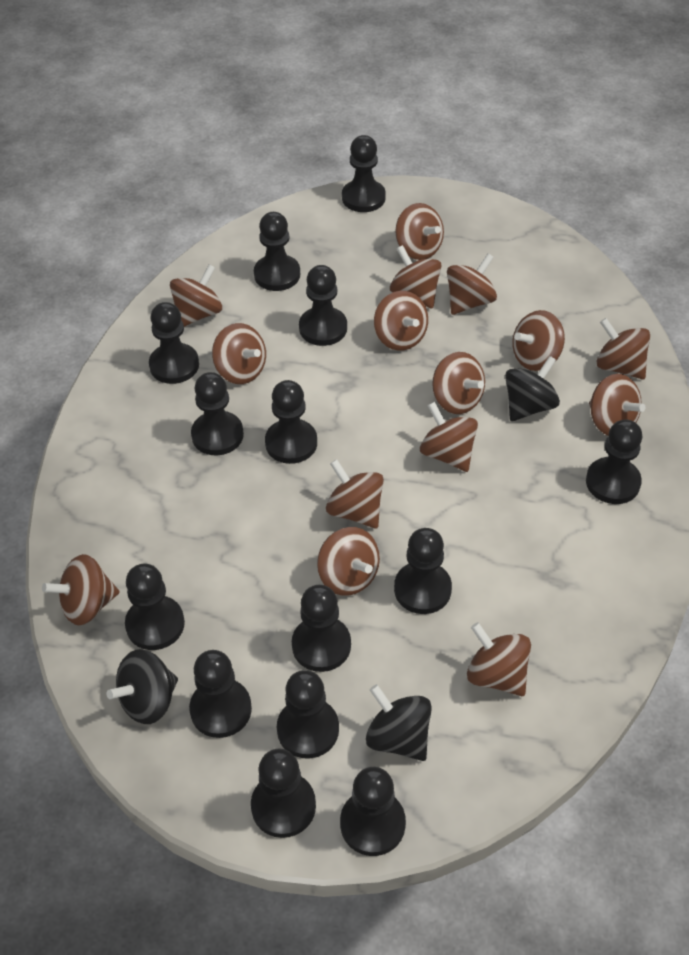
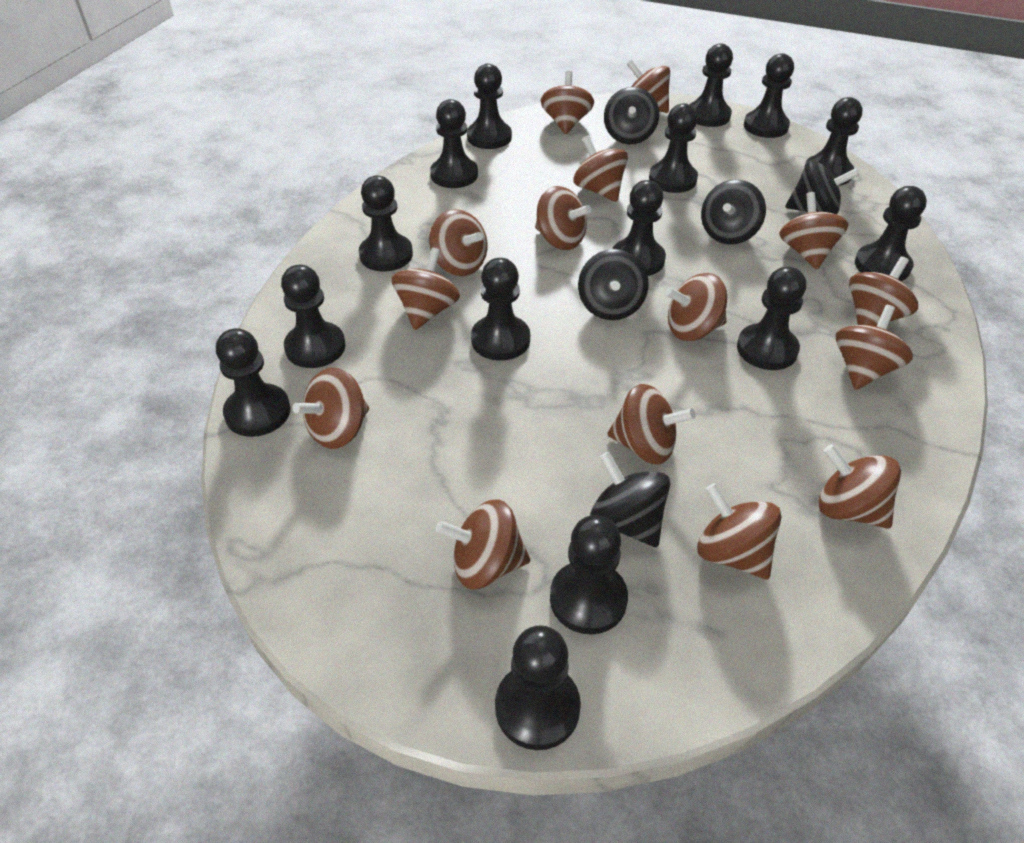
black pawn: 14 -> 15
black spinning top: 3 -> 5

